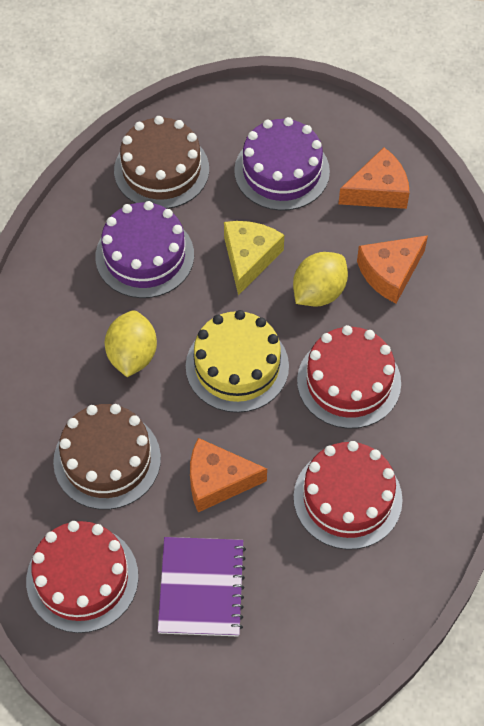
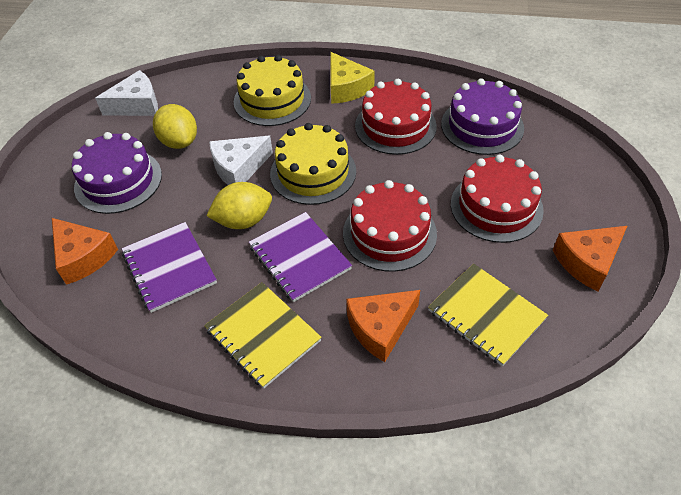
brown cake: 2 -> 0
purple notebook: 1 -> 2
white cheese: 0 -> 2
yellow cake: 1 -> 2
yellow notebook: 0 -> 2

